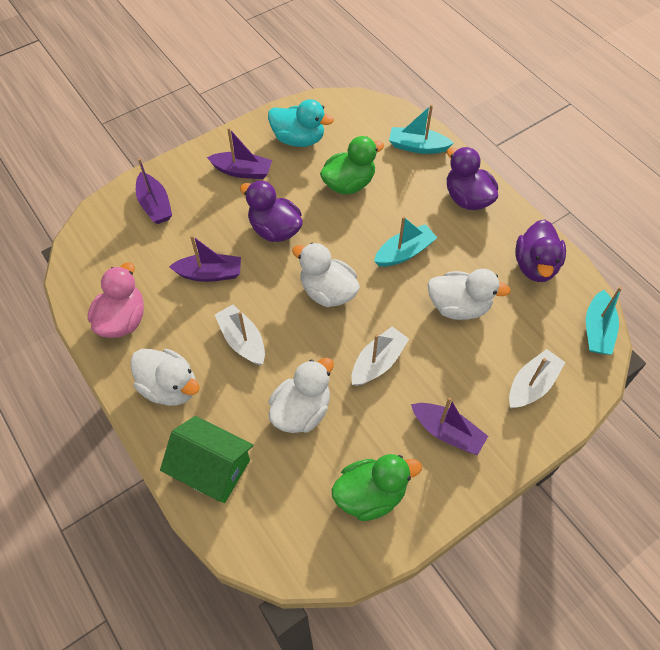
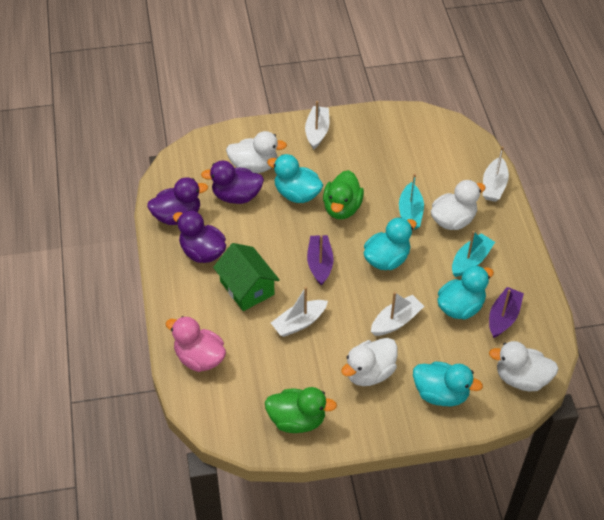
purple boat: 4 -> 2
turquoise boat: 3 -> 2
turquoise duck: 1 -> 4
white boat: 3 -> 4

